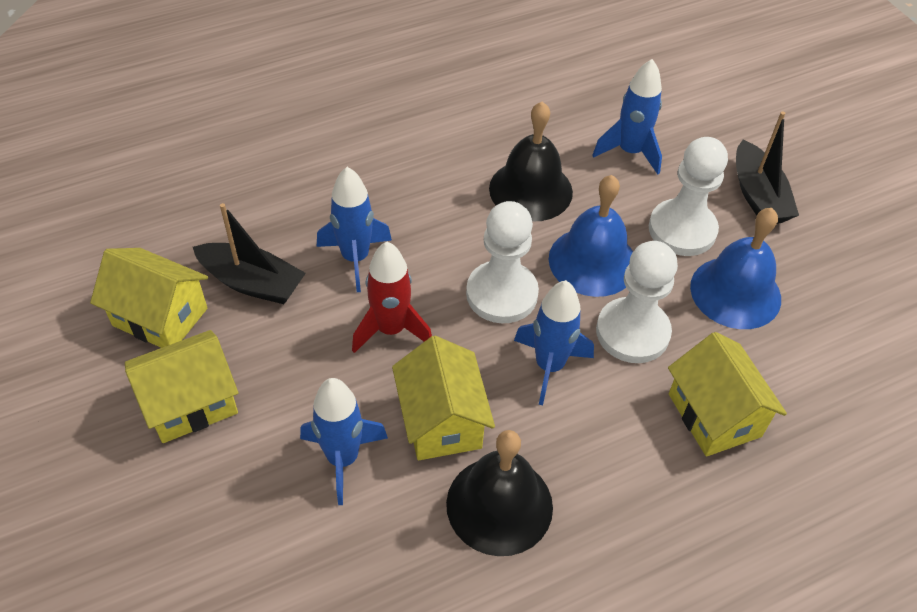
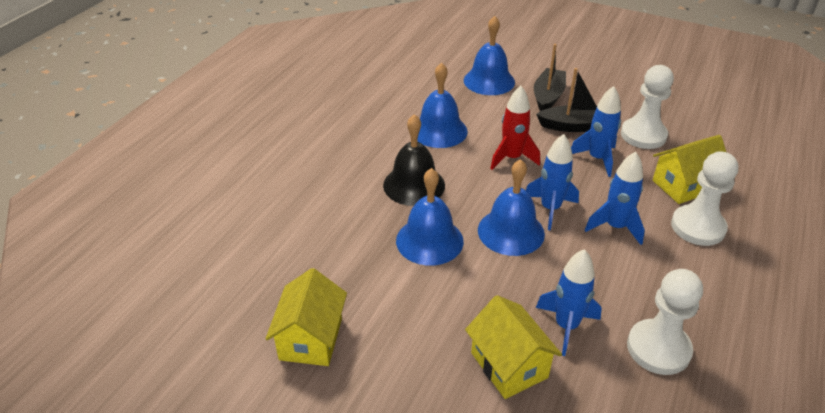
black bell: 2 -> 1
blue bell: 2 -> 4
yellow house: 4 -> 3

